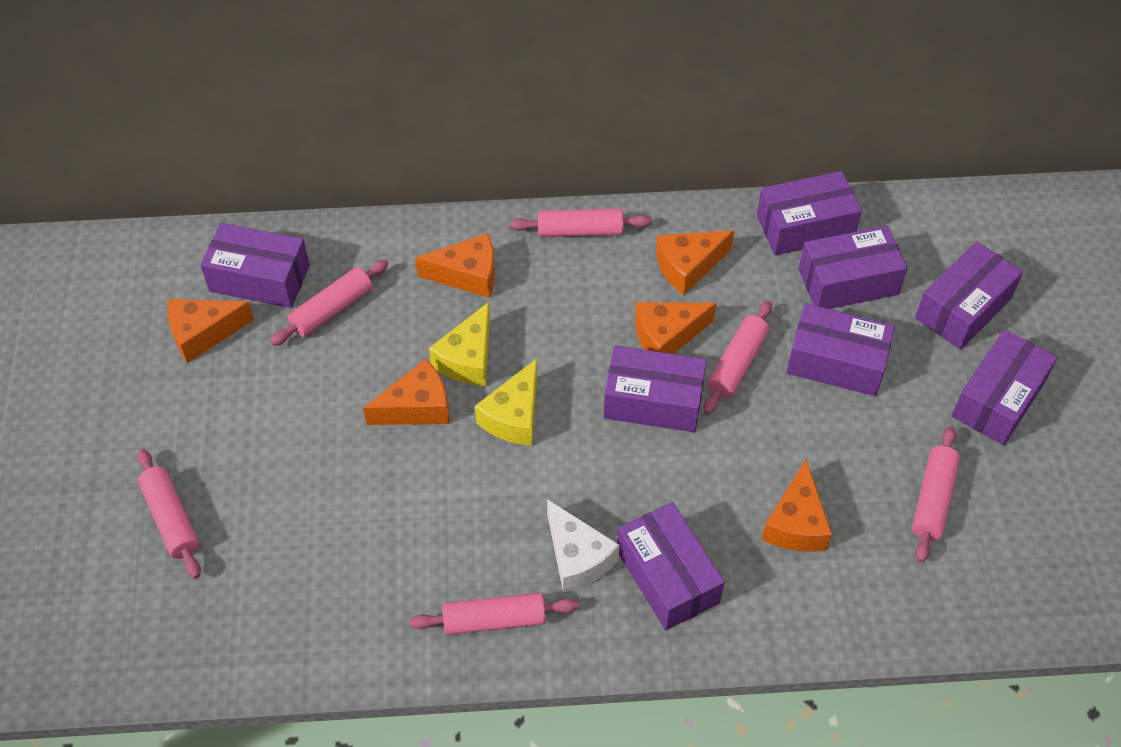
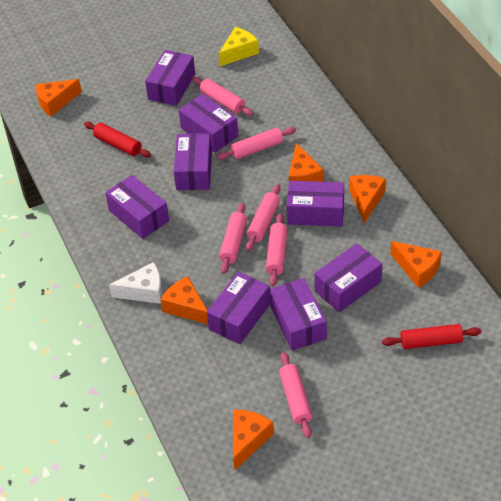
red rolling pin: 0 -> 2
yellow cheese: 2 -> 1

